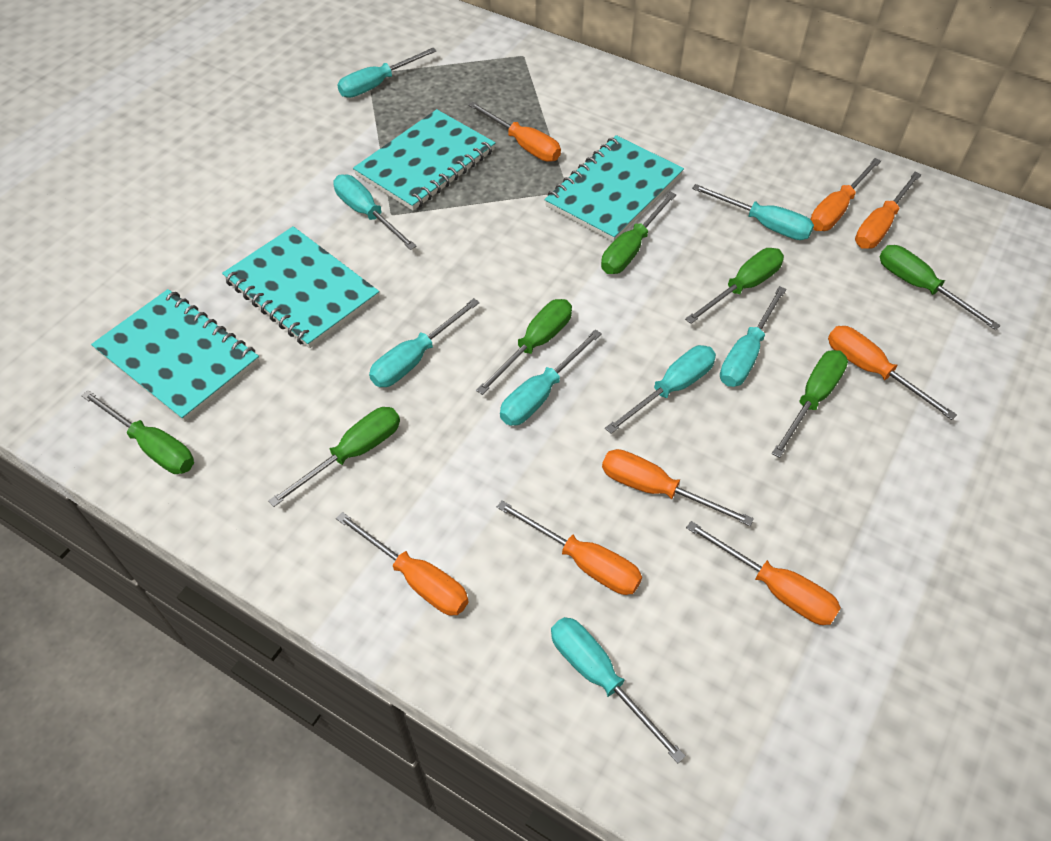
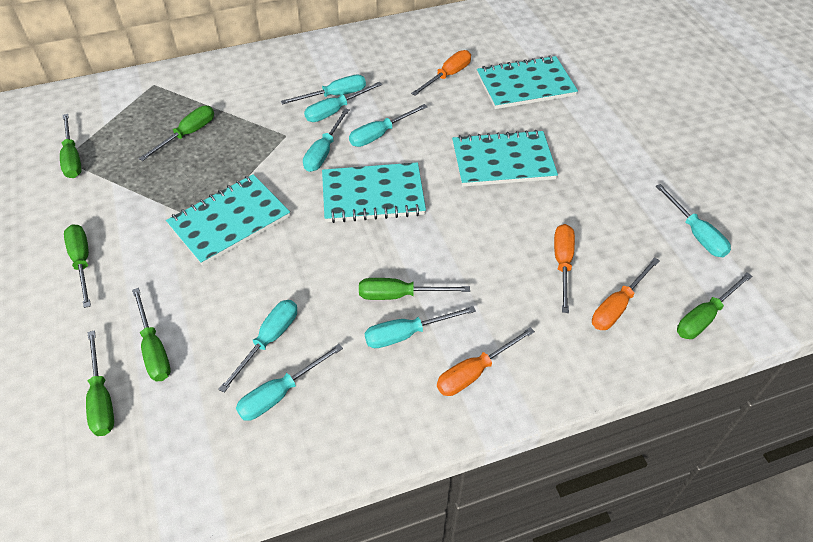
orange screwdriver: 8 -> 4

